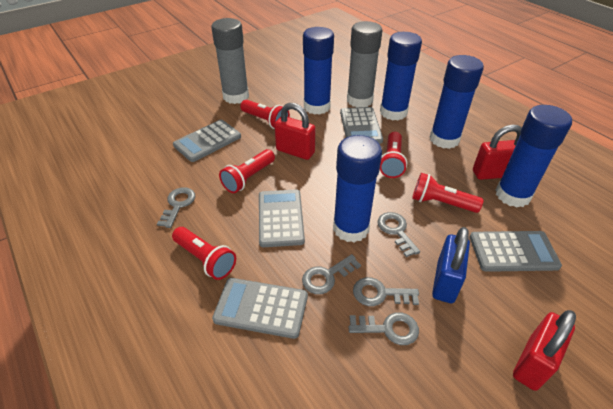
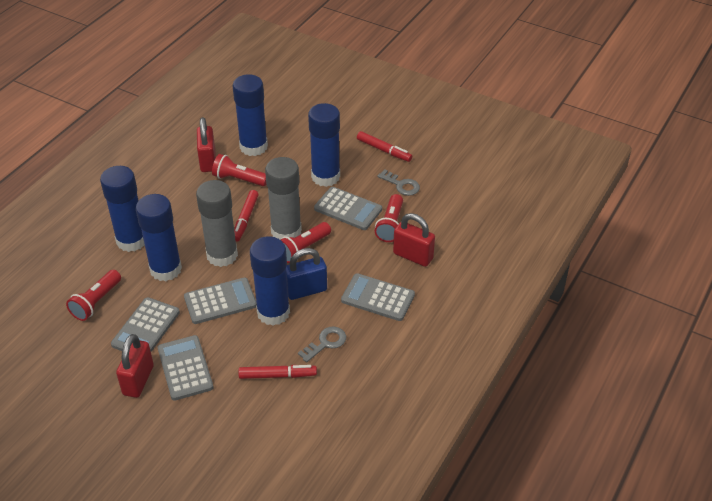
grey key: 5 -> 2
red flashlight: 5 -> 4
red marker: 0 -> 3

